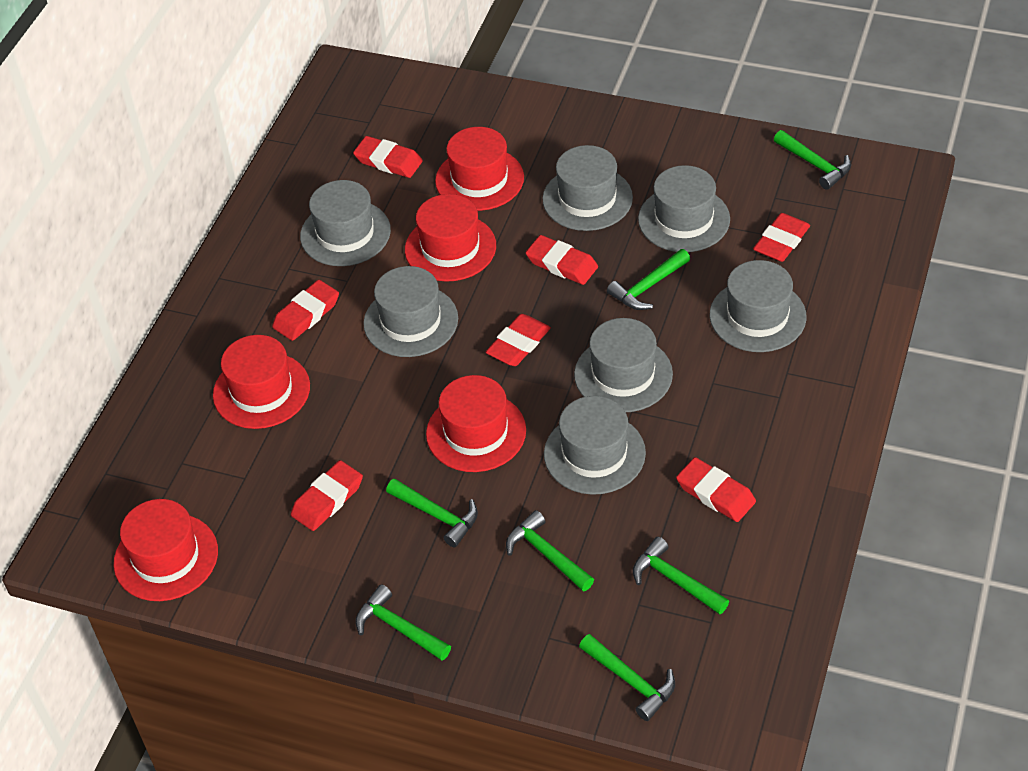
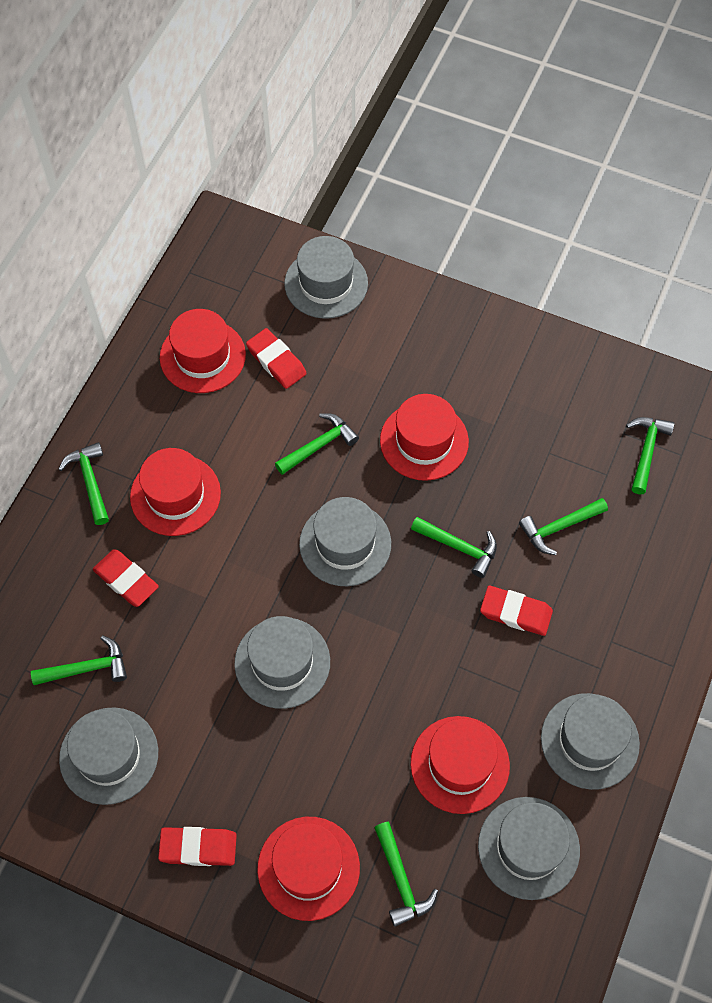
grey hat: 7 -> 6
red eraser: 7 -> 4

